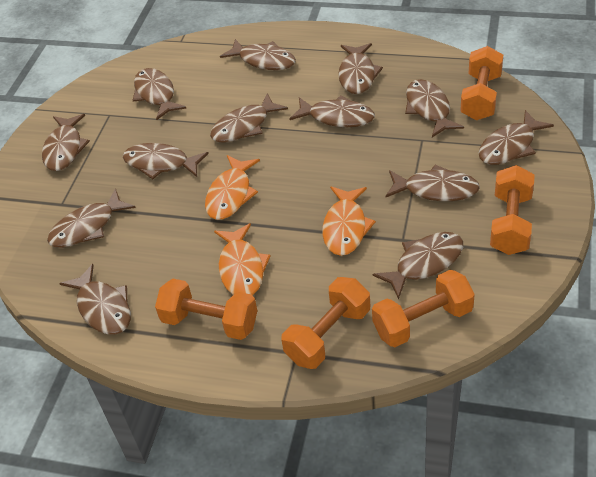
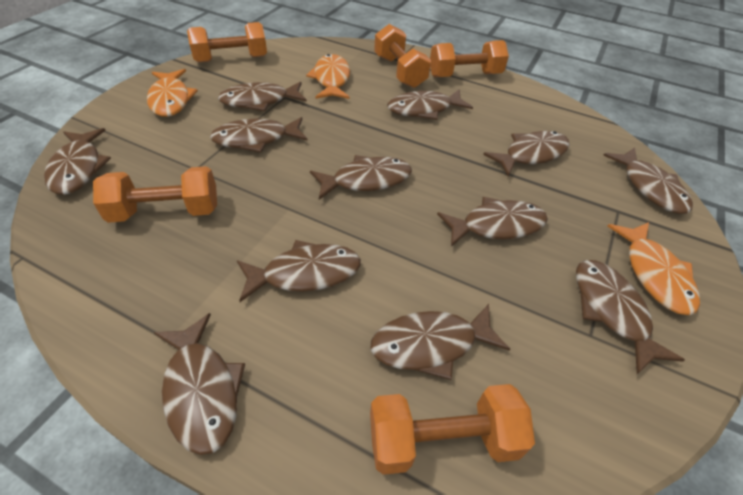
brown fish: 13 -> 12

